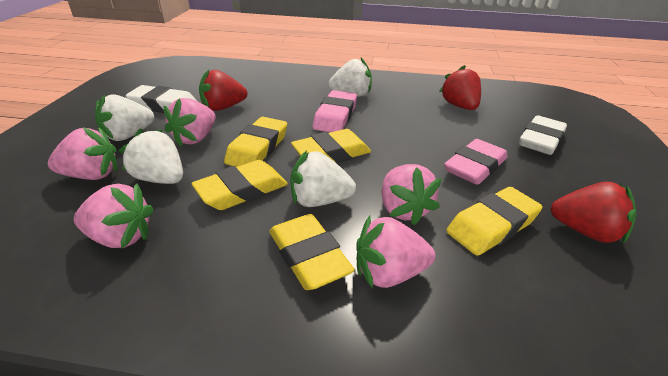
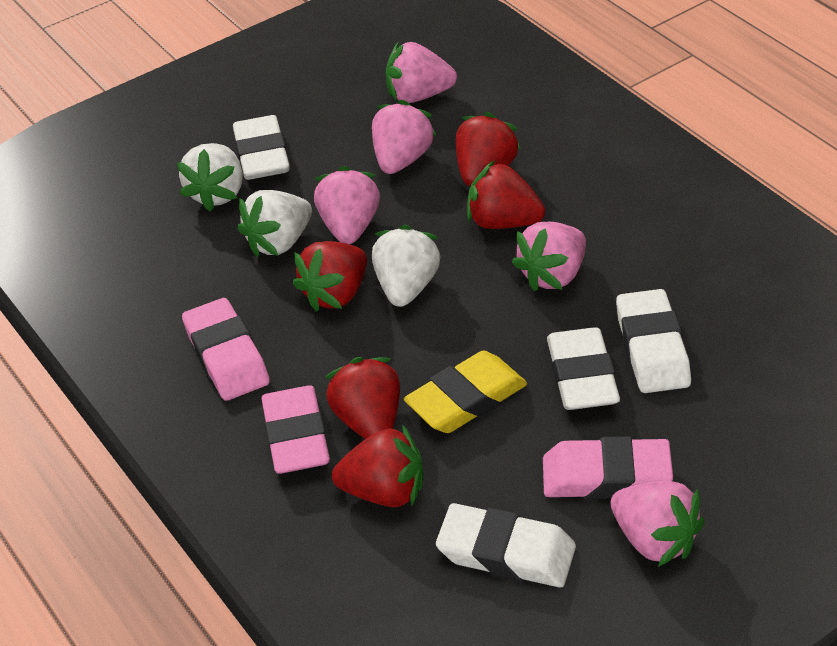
pink eraser: 2 -> 3
red strawberry: 3 -> 5
white eraser: 2 -> 4
white strawberry: 4 -> 3
yellow eraser: 5 -> 1

